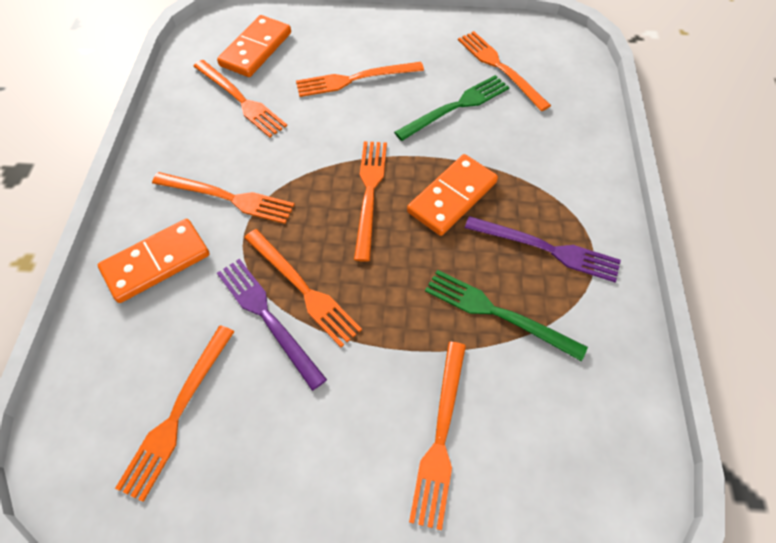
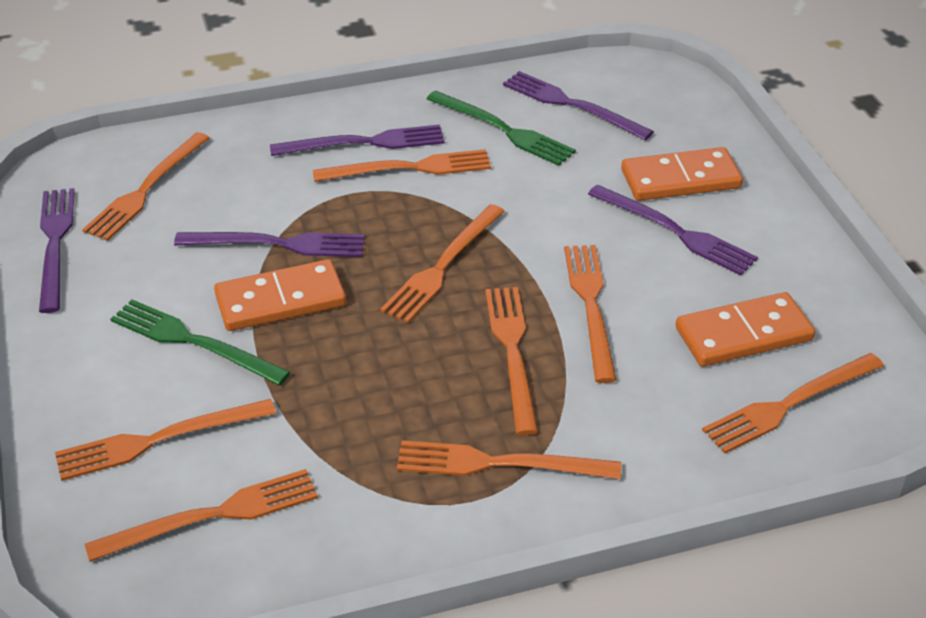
orange fork: 8 -> 9
purple fork: 2 -> 5

